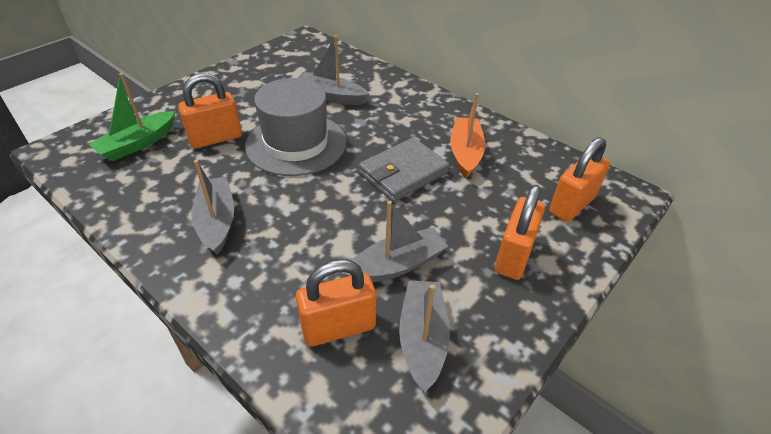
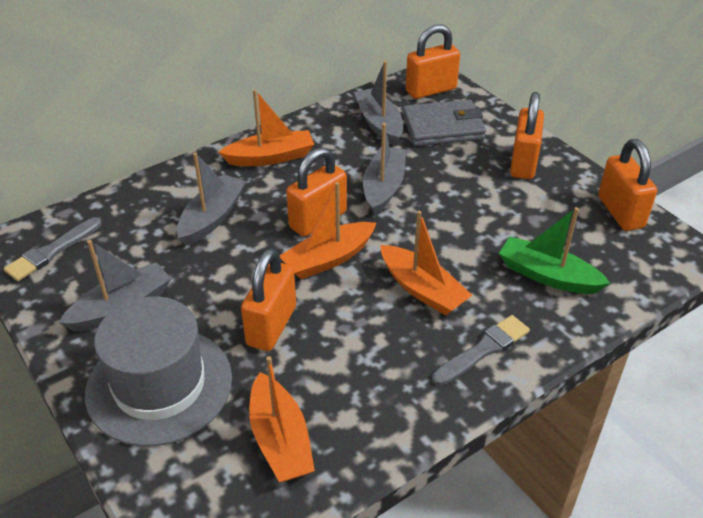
grey brush: 0 -> 2
orange boat: 1 -> 4
orange padlock: 4 -> 5

